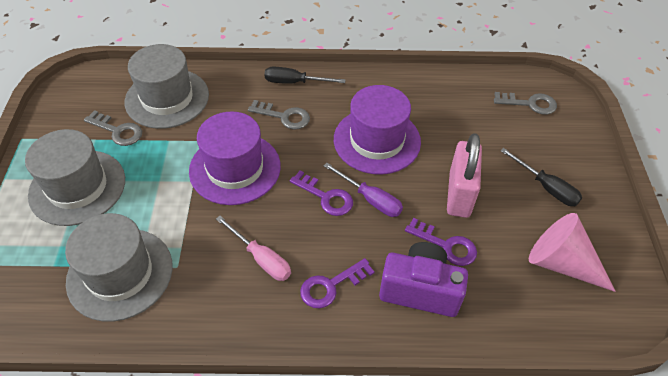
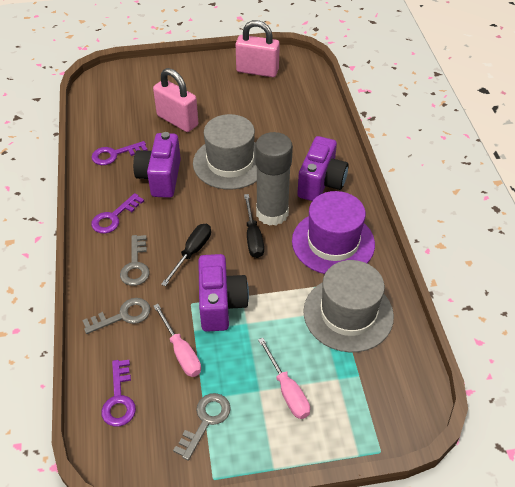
grey glue stick: 0 -> 1
grey hat: 3 -> 2
pink cone: 1 -> 0
pink padlock: 1 -> 2
pink screwdriver: 1 -> 2
purple camera: 1 -> 3
purple hat: 2 -> 1
purple screwdriver: 1 -> 0

